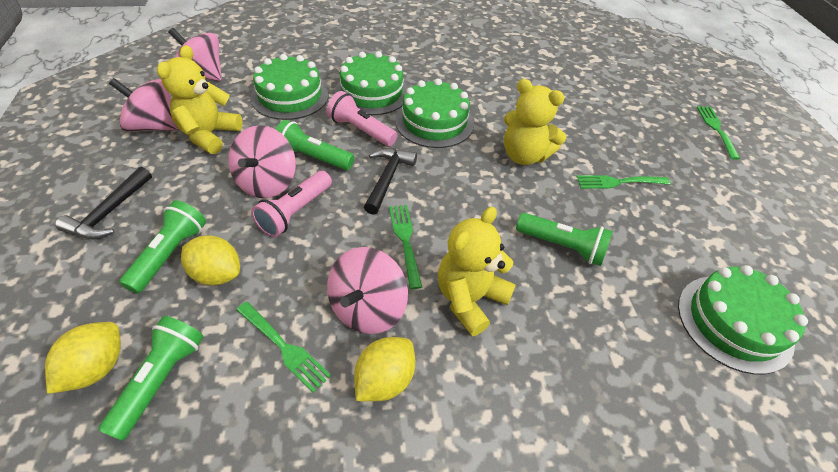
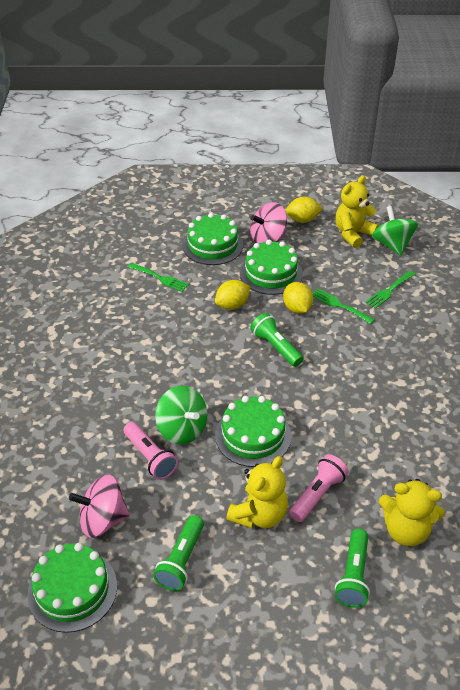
black hammer: 2 -> 0
green flashlight: 4 -> 3
green fork: 4 -> 3
green spinning top: 0 -> 2
pink spinning top: 4 -> 2

